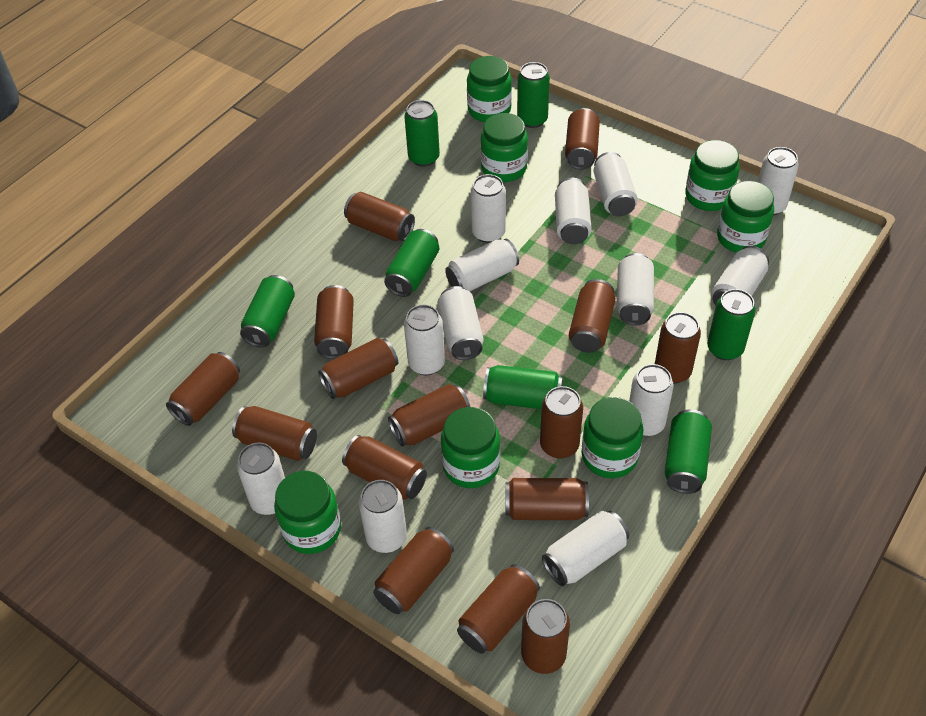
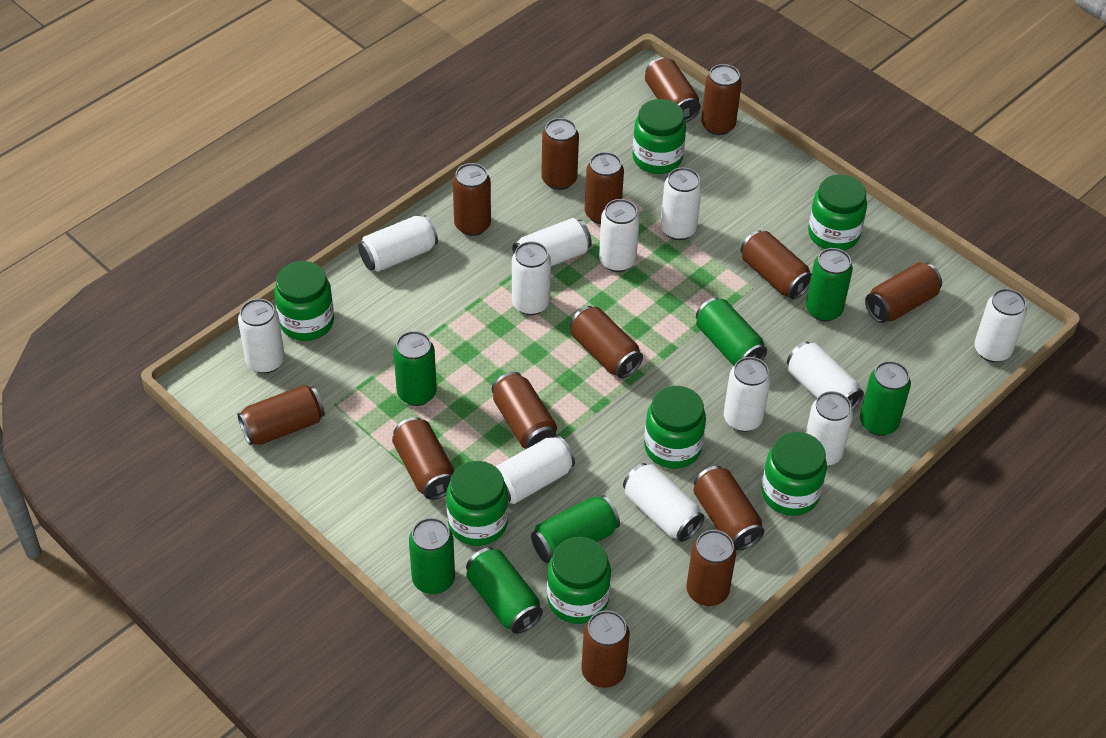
brown can: 15 -> 14
white can: 13 -> 12

